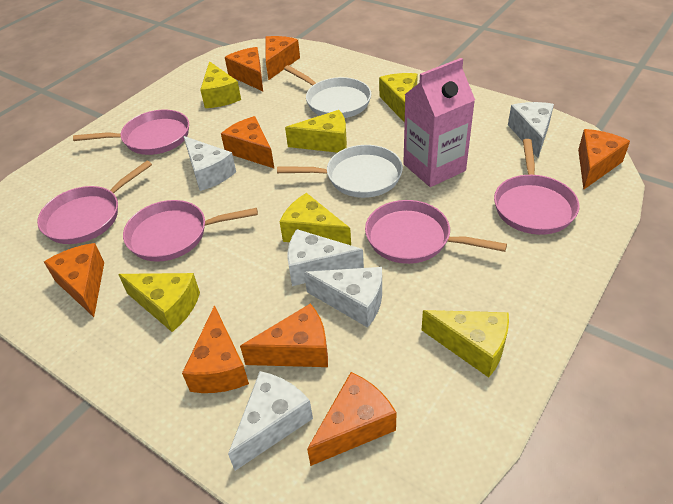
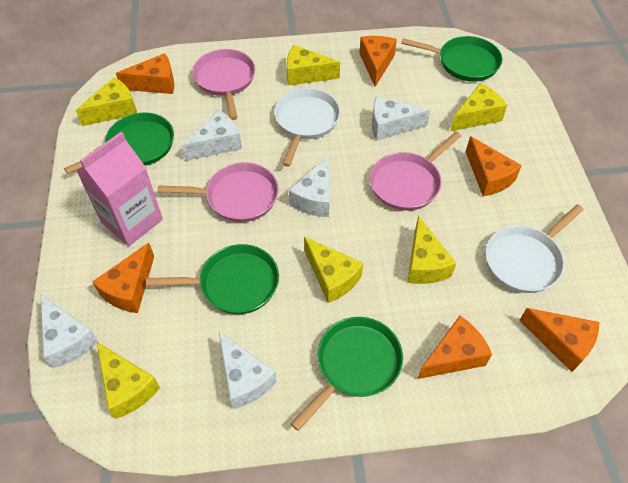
green pan: 0 -> 4
orange cheese: 8 -> 6
pink pan: 5 -> 3

